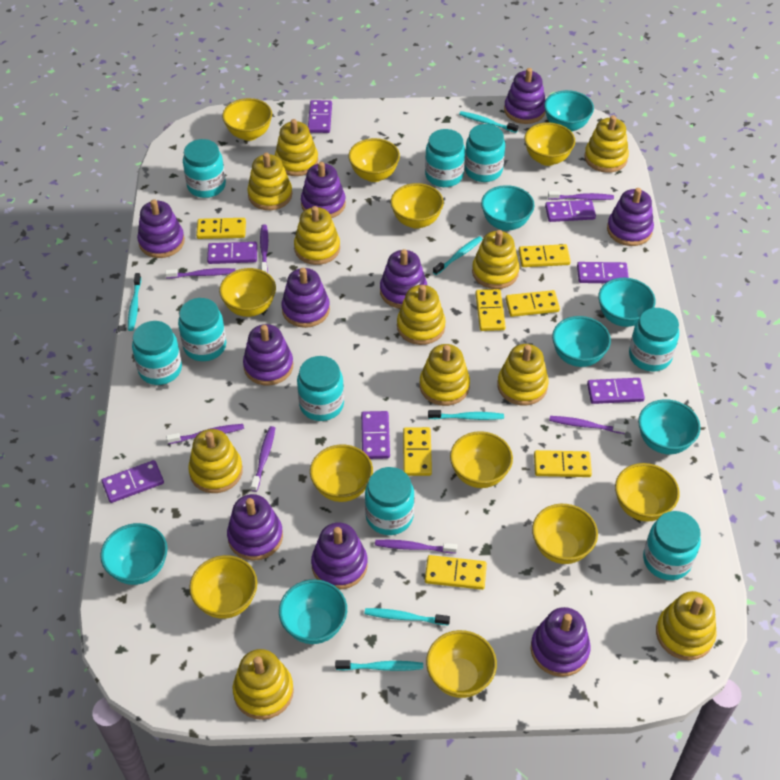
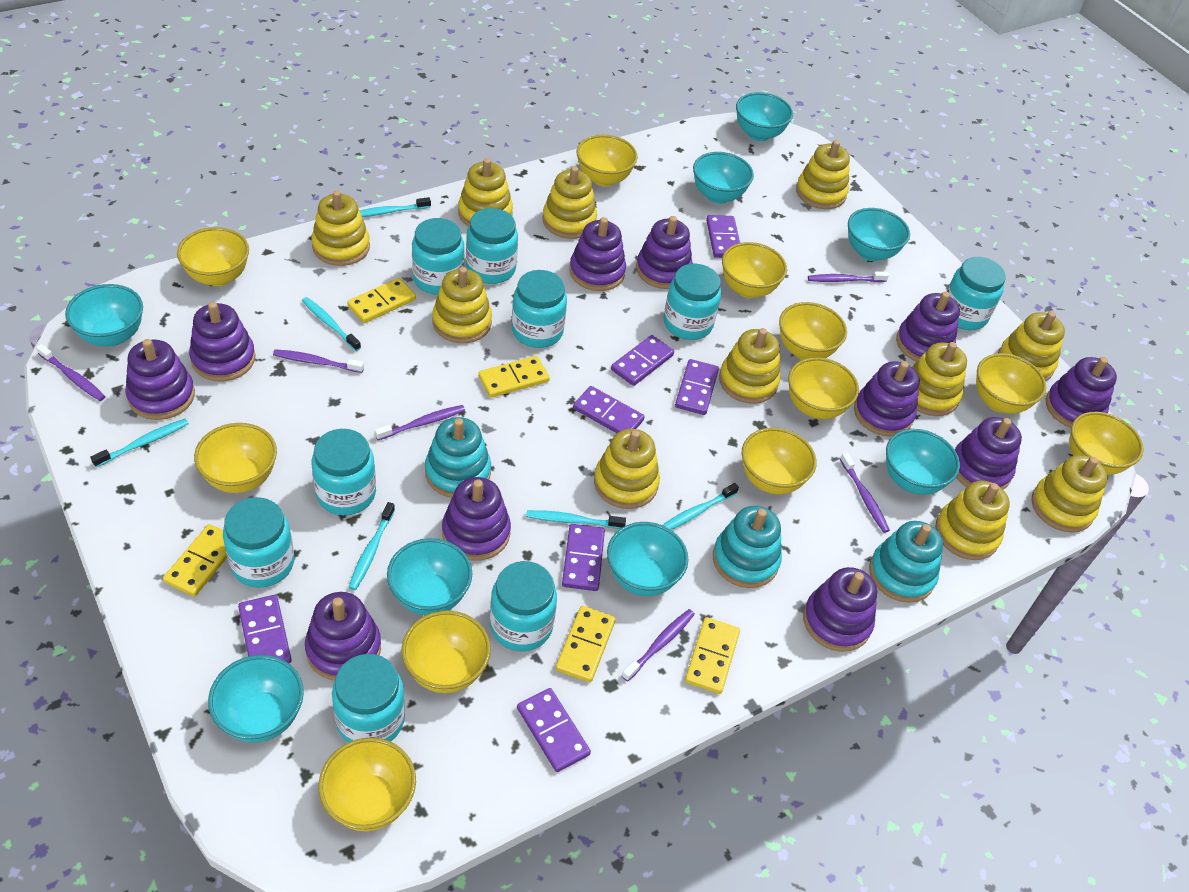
purple stacking toy: 10 -> 11
purple toothbrush: 7 -> 6
turquoise bowl: 7 -> 8
turquoise stacking toy: 0 -> 3
yellow domino: 7 -> 5

